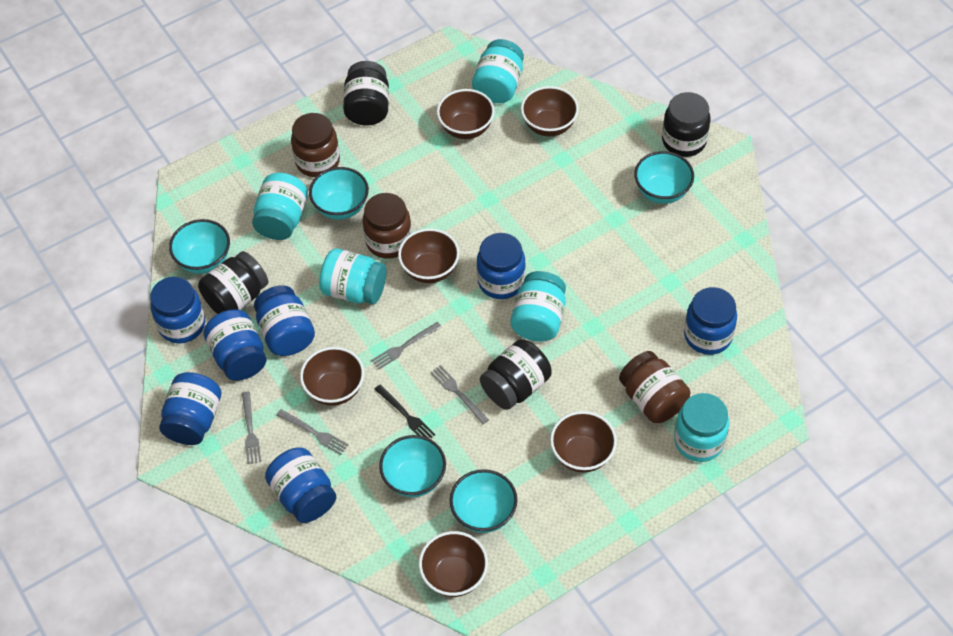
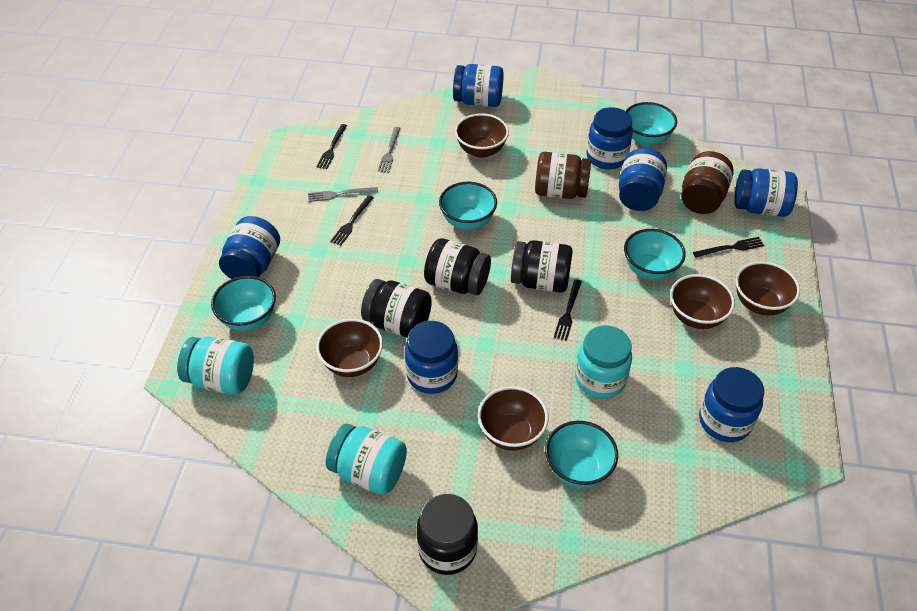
black fork: 1 -> 4
brown bowl: 6 -> 5
brown jar: 3 -> 2
grey fork: 4 -> 2
turquoise jar: 5 -> 3

